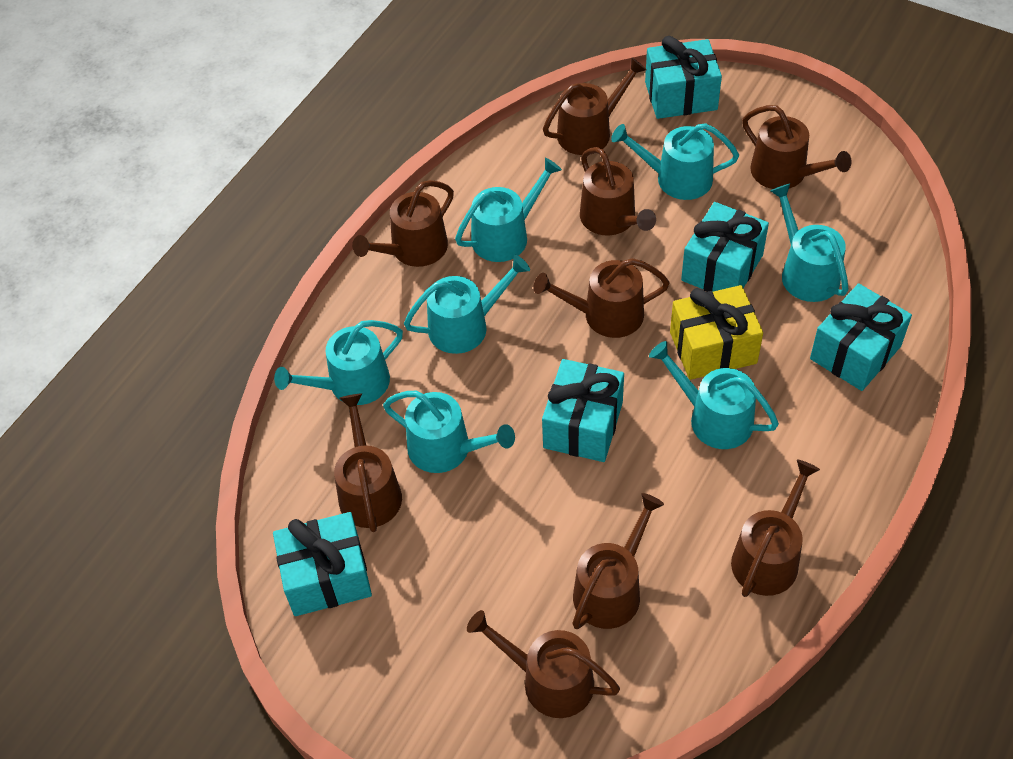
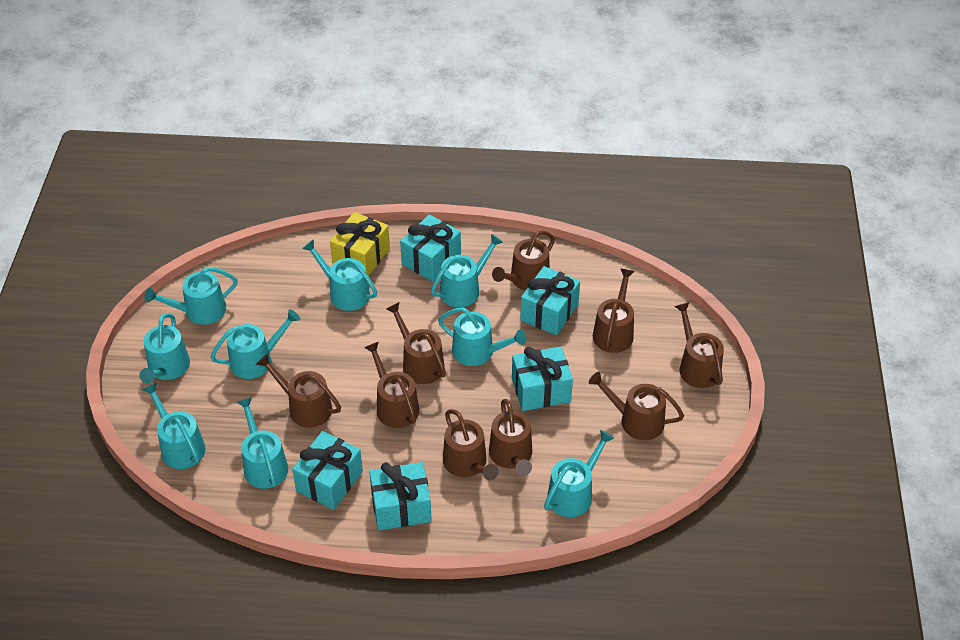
turquoise watering can: 7 -> 9

